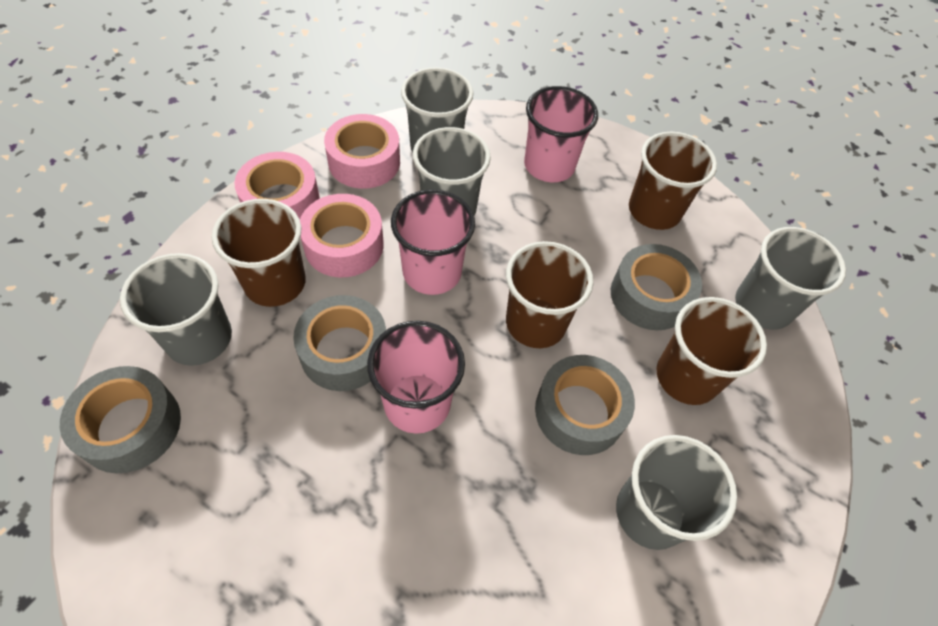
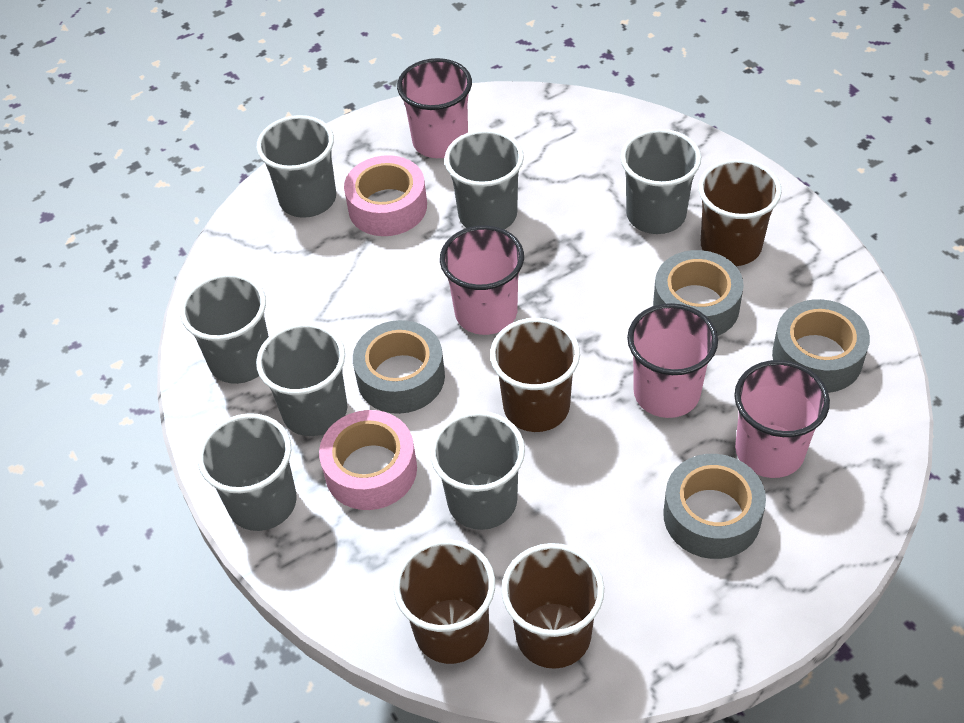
grey cup: 5 -> 7
pink cup: 3 -> 4
pink tape: 3 -> 2

